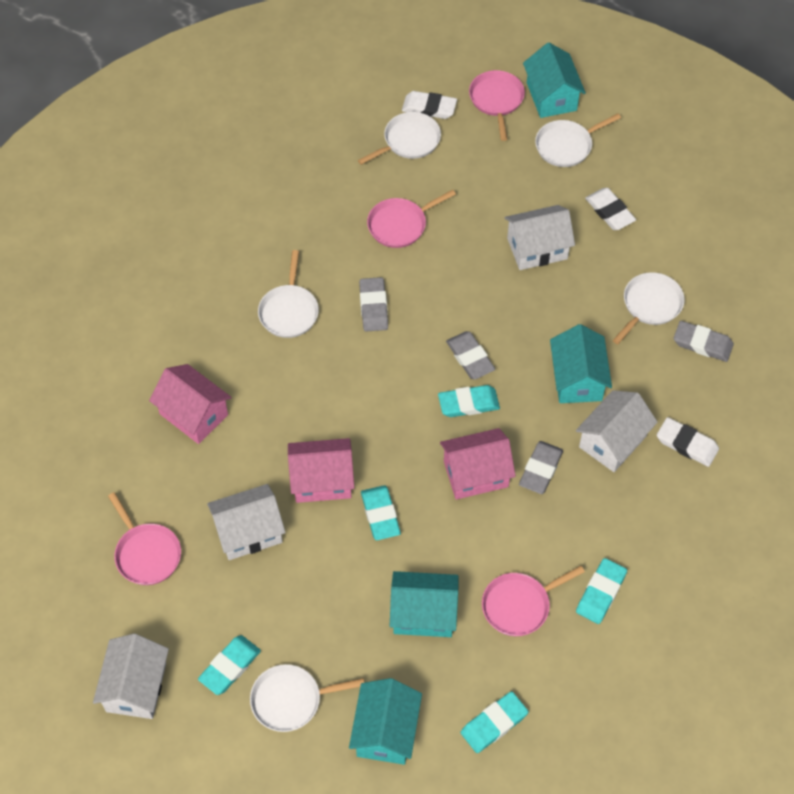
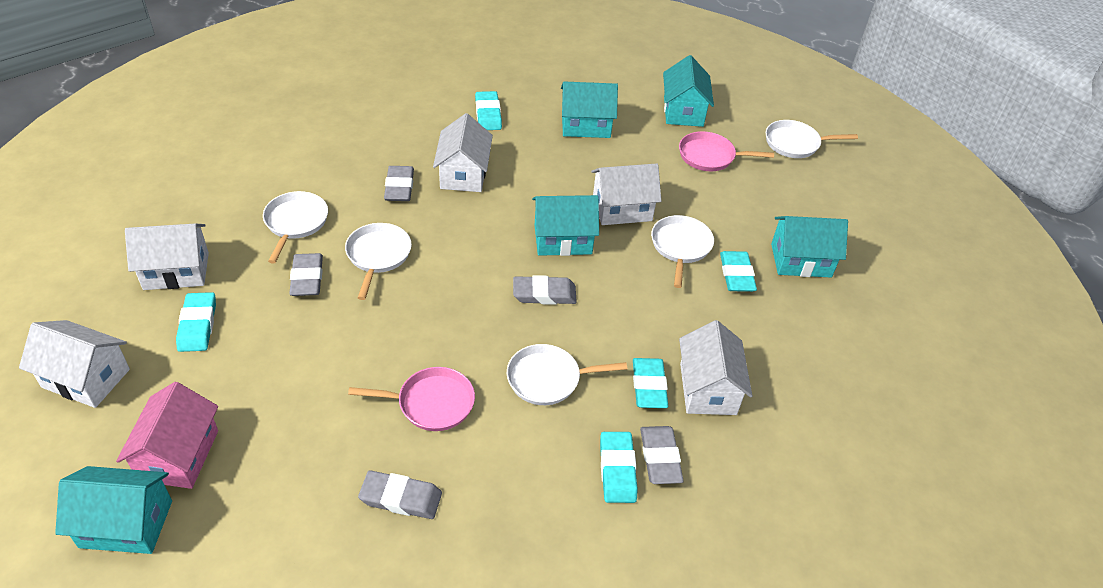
grey eraser: 4 -> 5
pink house: 3 -> 1
pink pan: 4 -> 2
turquoise house: 4 -> 5
white eraser: 3 -> 0
white house: 4 -> 5

